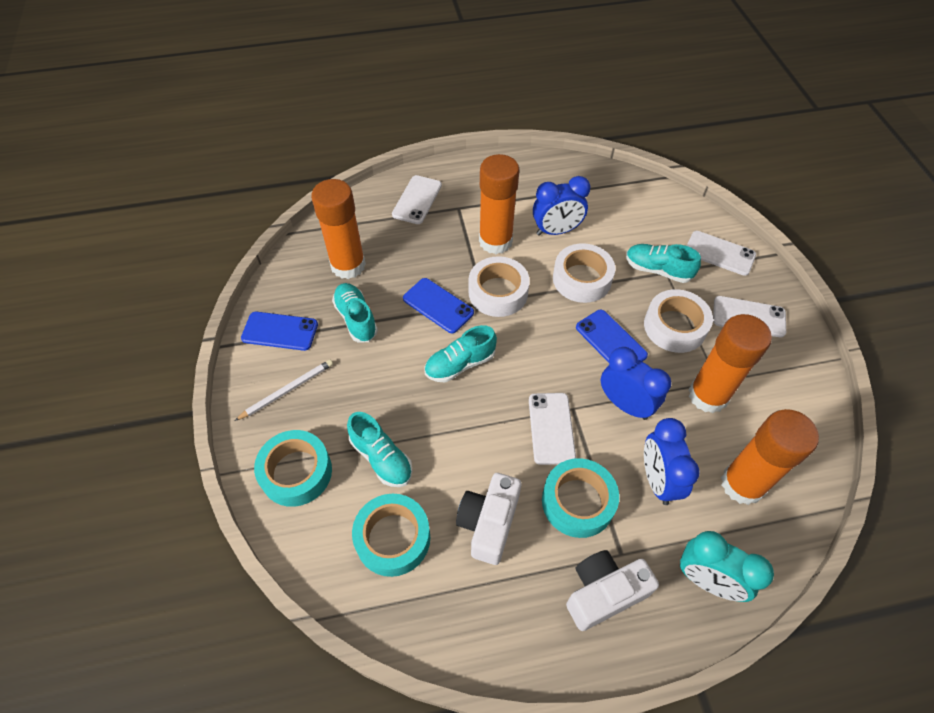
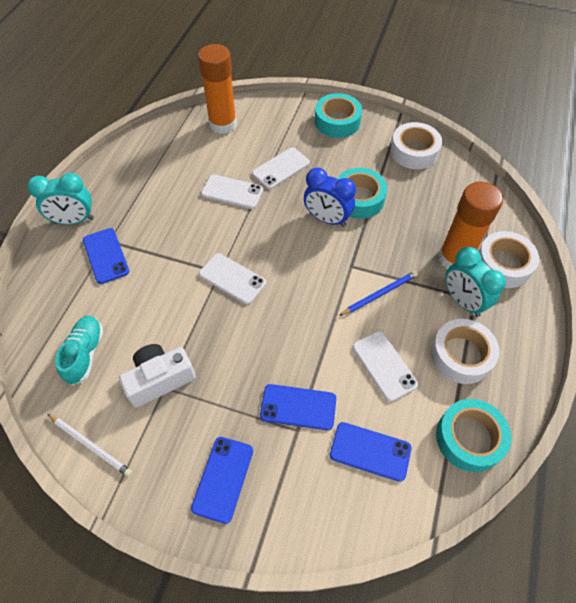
blue clock: 3 -> 1
blue pencil: 0 -> 1
blue phone: 3 -> 4
orange glue stick: 4 -> 2
turquoise clock: 1 -> 2
turquoise shoe: 4 -> 1
white camera: 2 -> 1

